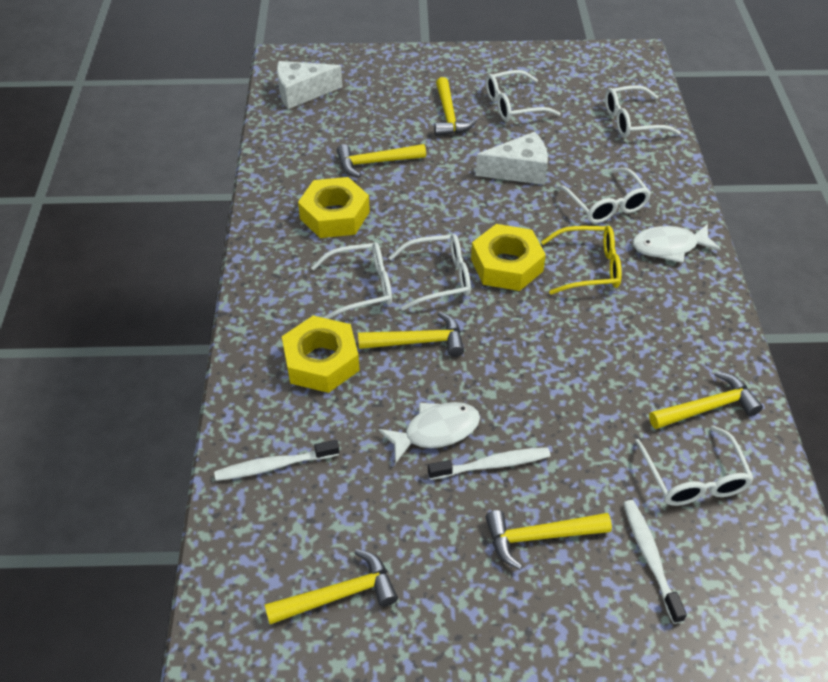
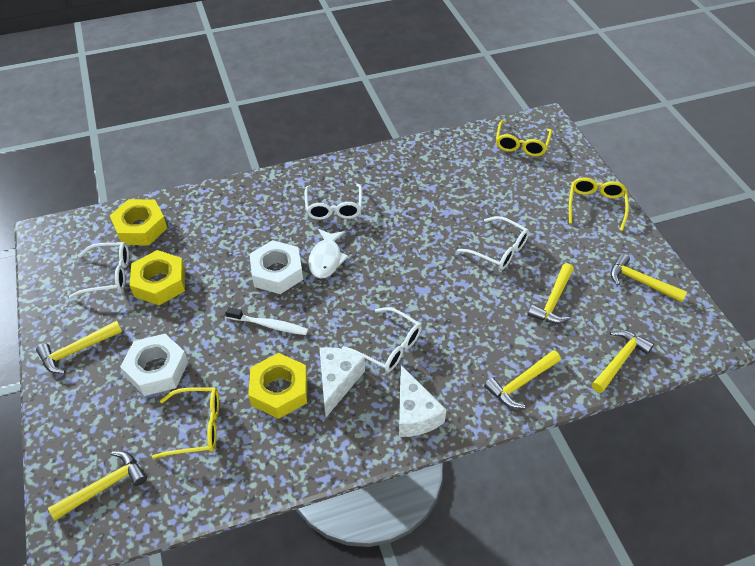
white fish: 2 -> 1
white glasses: 6 -> 4
white nut: 0 -> 2
white toothbrush: 3 -> 1
yellow glasses: 1 -> 3

